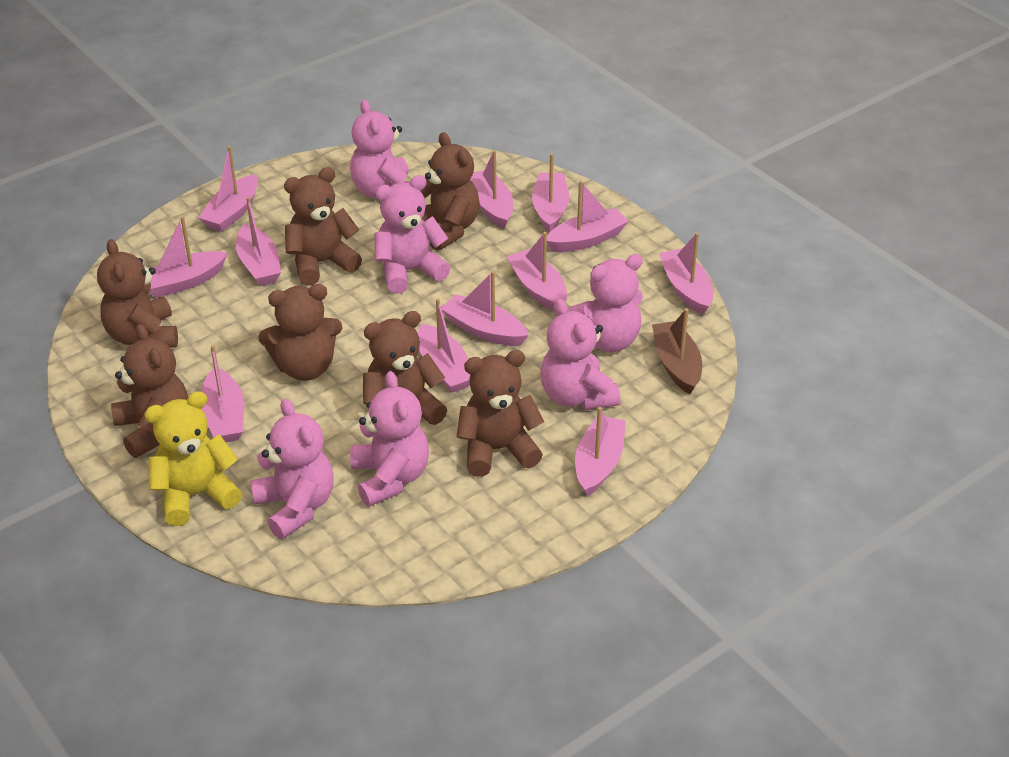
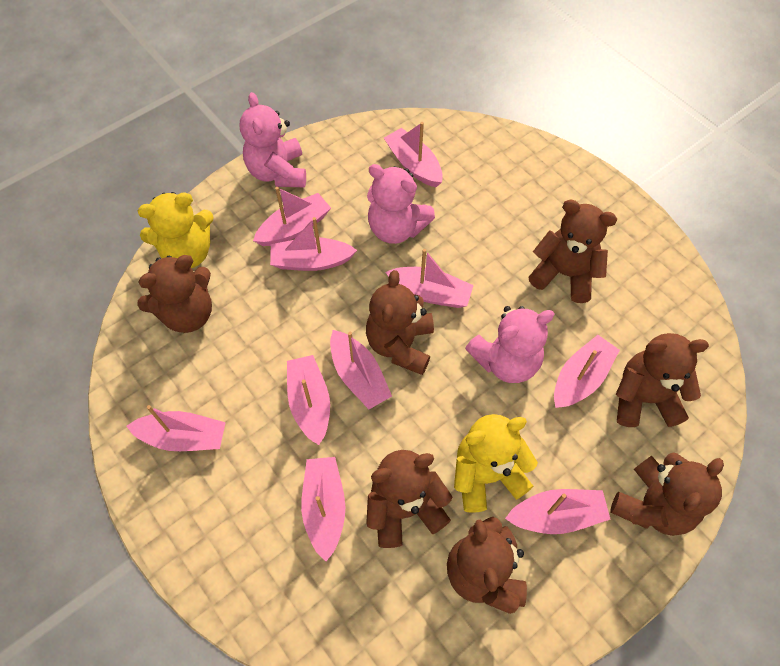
brown boat: 1 -> 0
pink boat: 12 -> 10
pink teddy bear: 6 -> 3
yellow teddy bear: 1 -> 2

